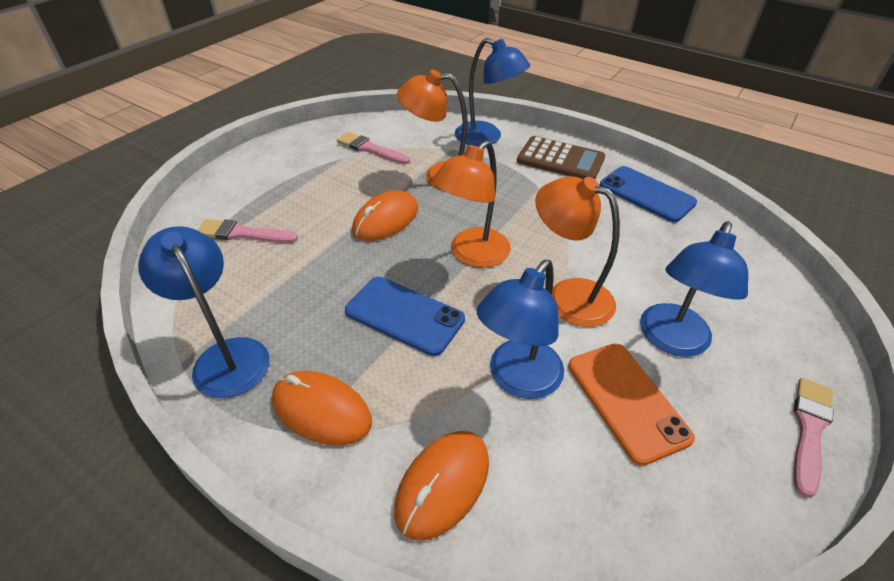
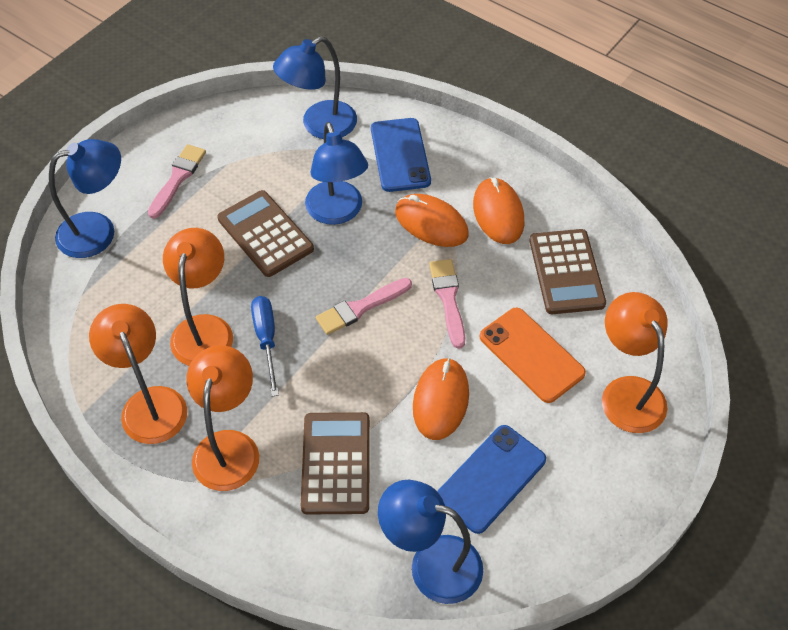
blue screwdriver: 0 -> 1
brown calculator: 1 -> 3
orange lamp: 3 -> 4

